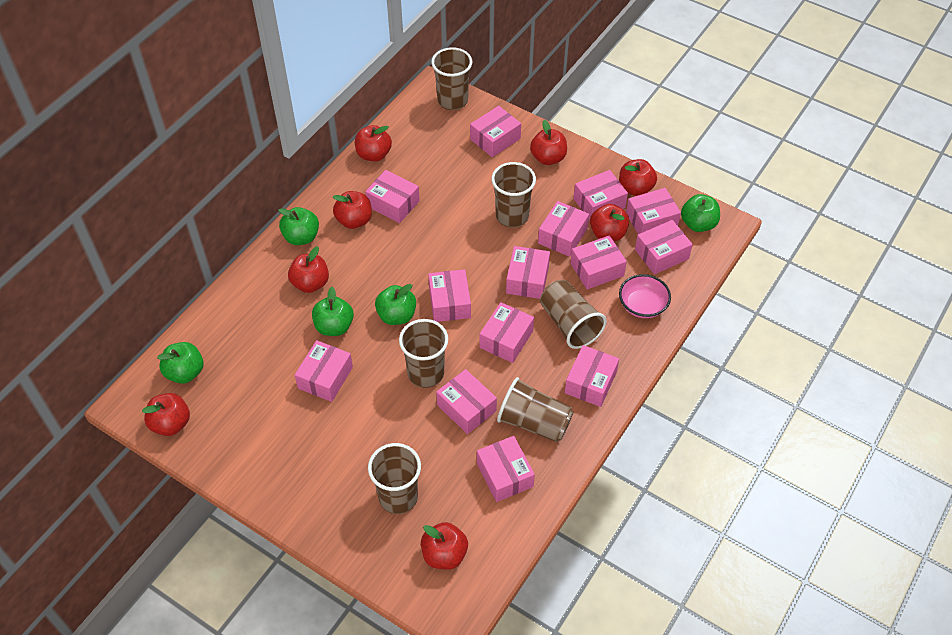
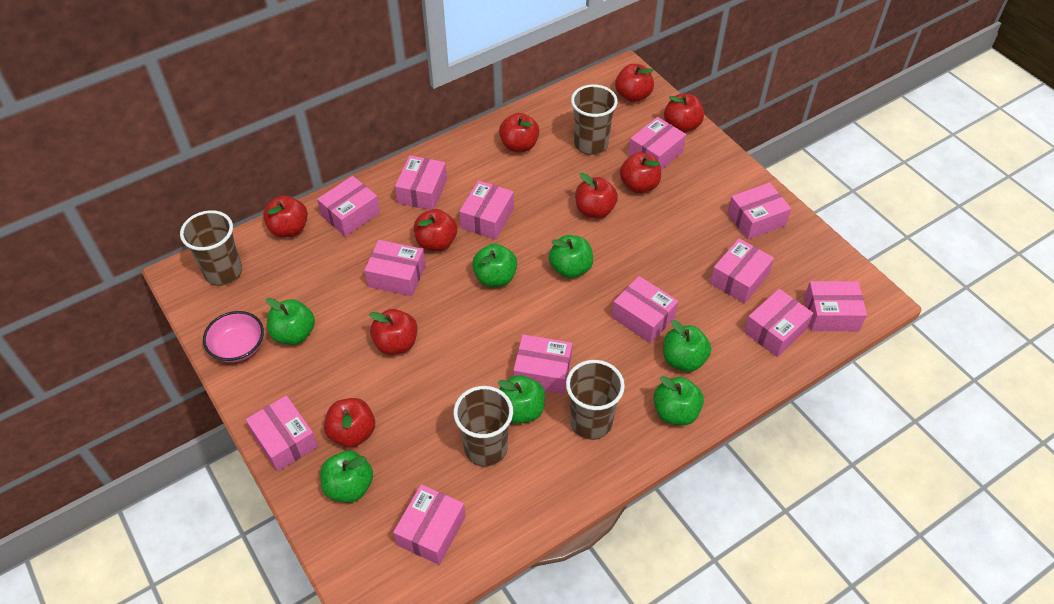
brown cup: 6 -> 4
green apple: 5 -> 7
pink box: 14 -> 13
red apple: 8 -> 9

